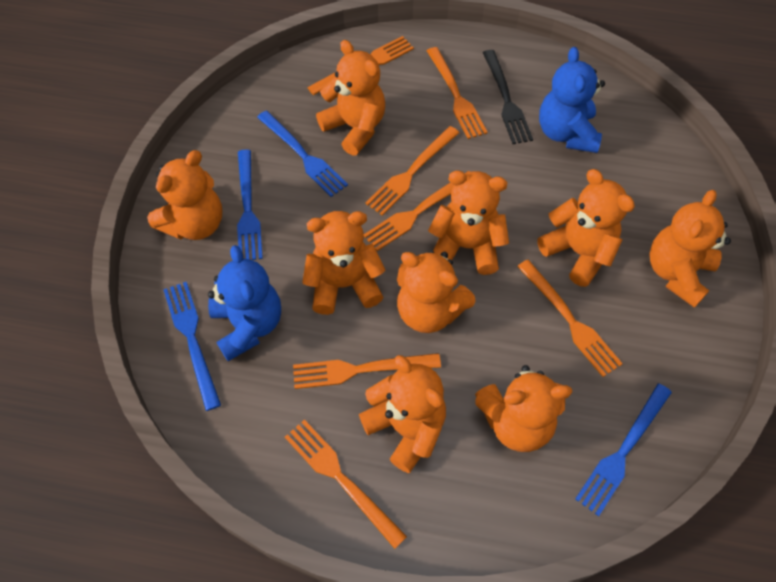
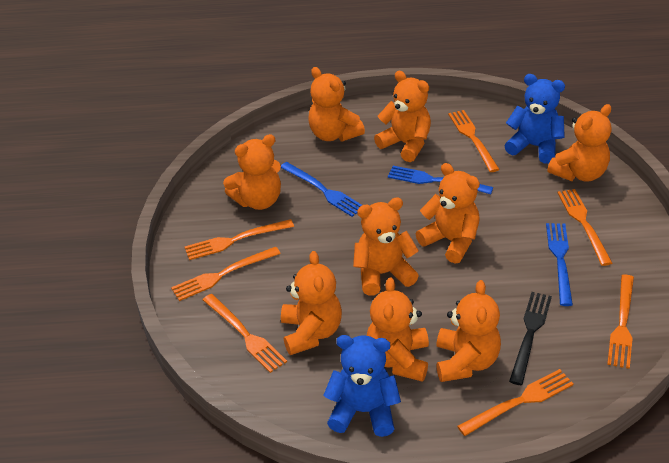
blue fork: 4 -> 3

